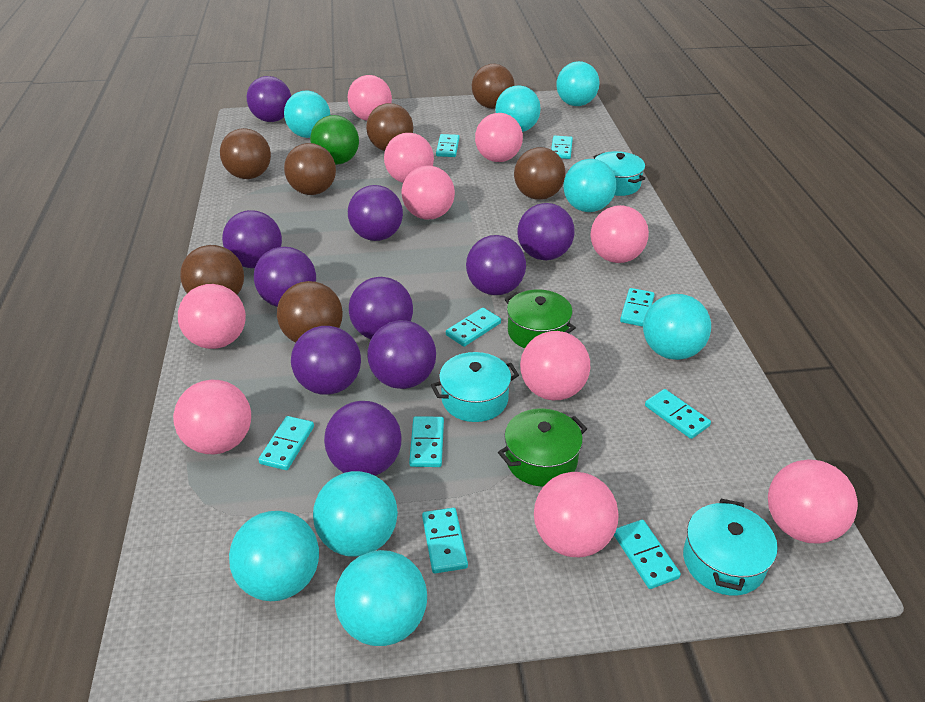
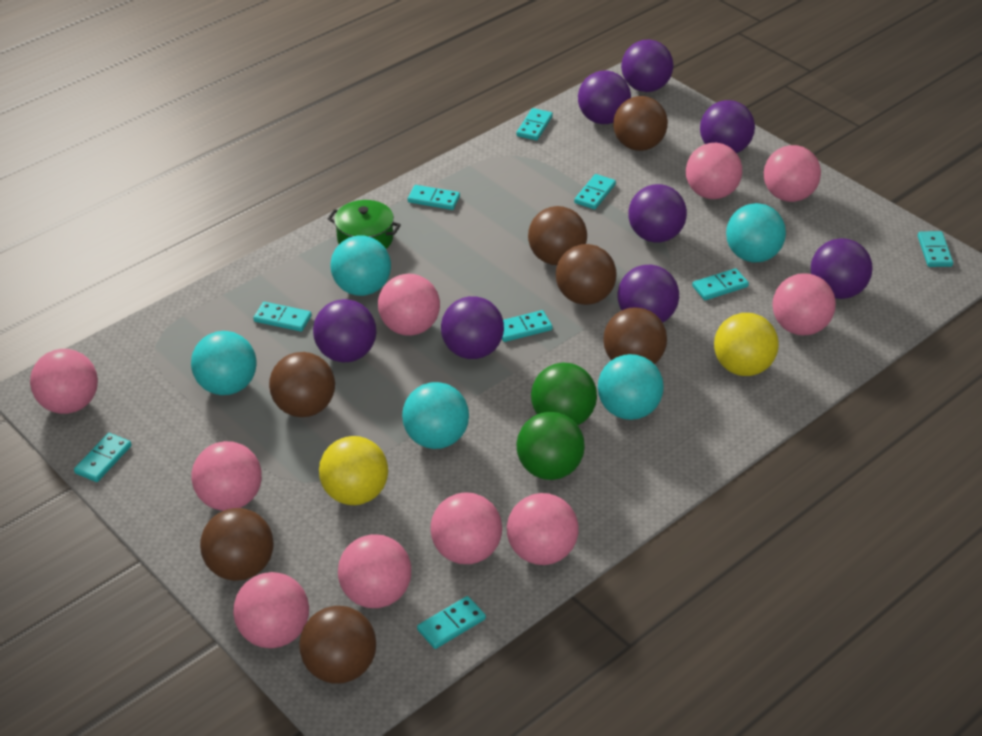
green ball: 1 -> 2
green pot: 2 -> 1
purple ball: 10 -> 8
turquoise ball: 8 -> 5
turquoise pot: 3 -> 0
yellow ball: 0 -> 2

